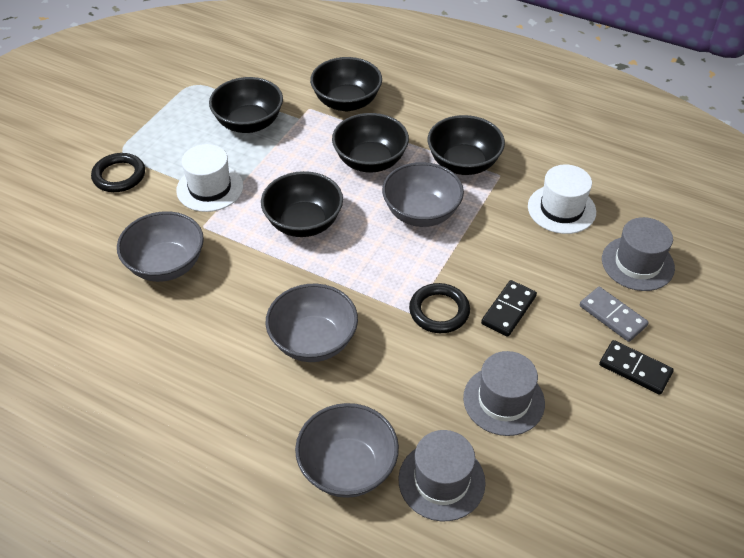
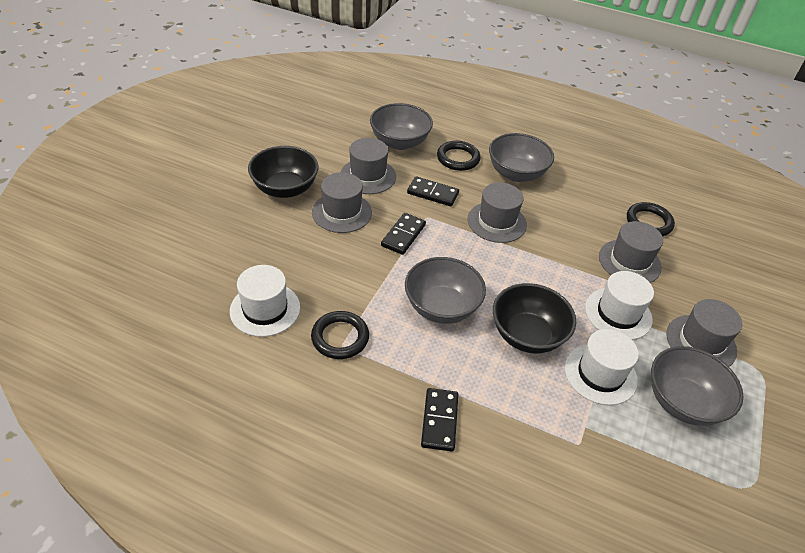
black bowl: 5 -> 2
black domino: 2 -> 3
black ring: 2 -> 3
grey domino: 1 -> 0
grey hat: 3 -> 5
white hat: 2 -> 3

